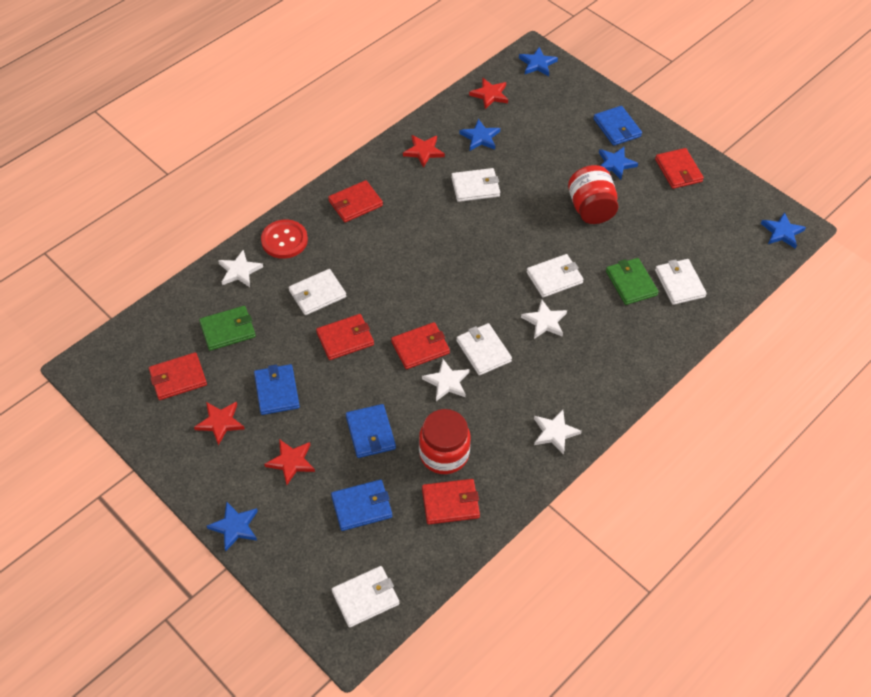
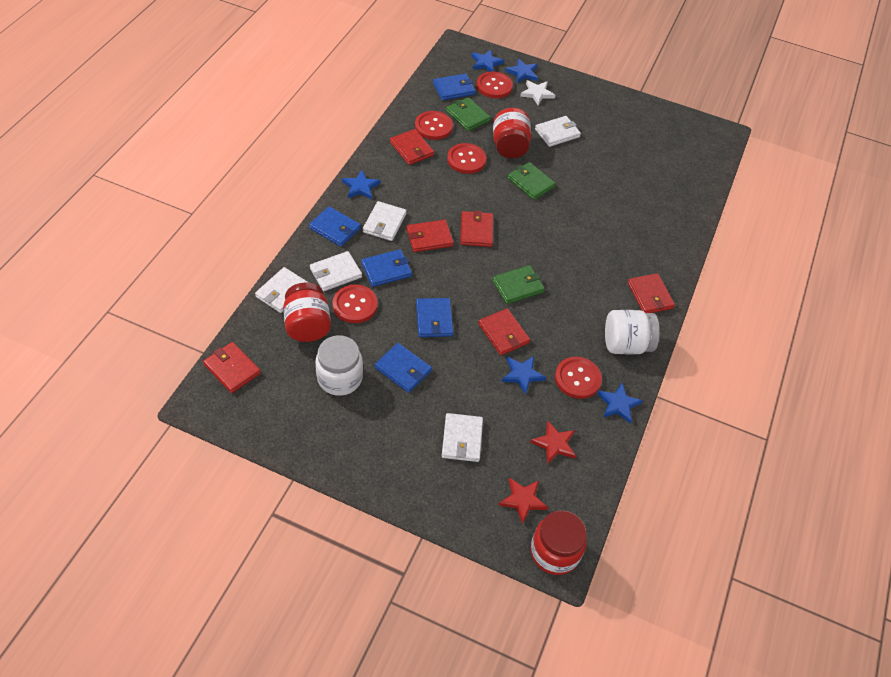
blue wallet: 4 -> 5
green wallet: 2 -> 3
red button: 1 -> 5
red jar: 2 -> 3
red star: 4 -> 2
white jar: 0 -> 2
white star: 4 -> 1
white wallet: 6 -> 5

